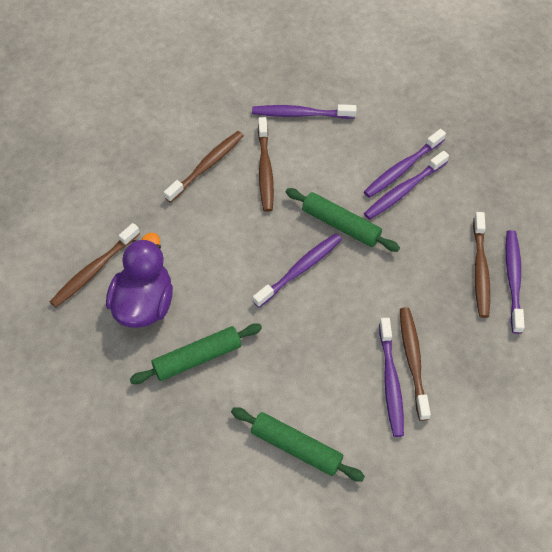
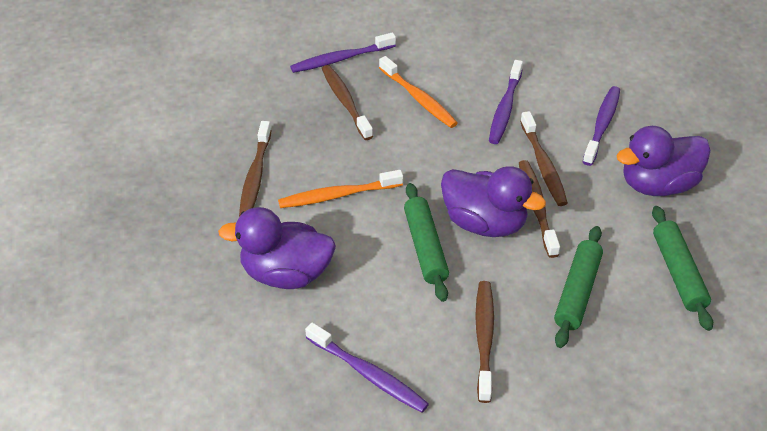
orange toothbrush: 0 -> 2
purple duck: 1 -> 3
purple toothbrush: 6 -> 4

